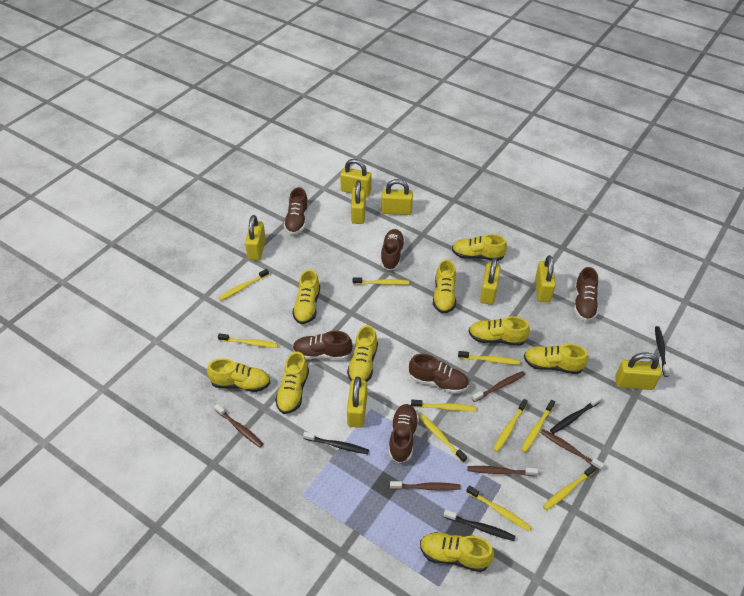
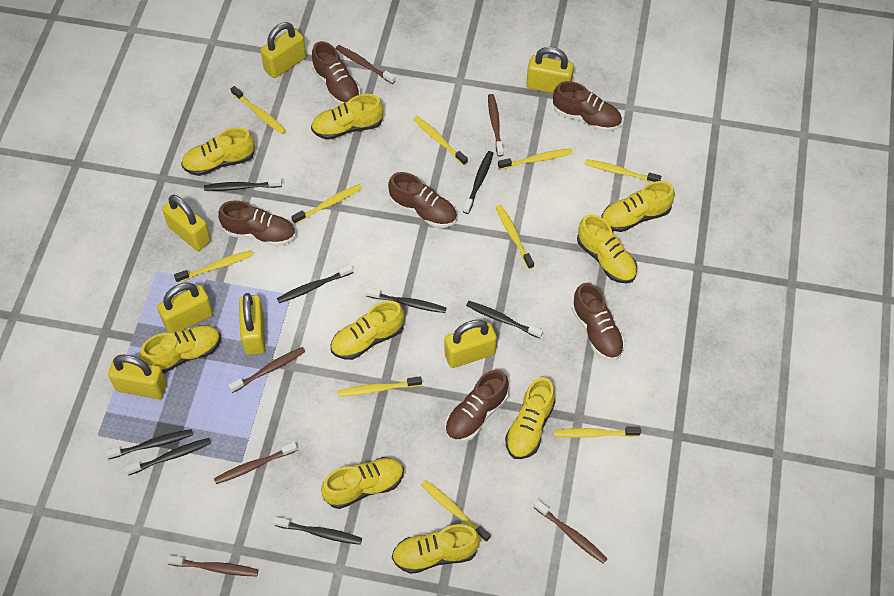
black toothbrush: 4 -> 8
brown toothbrush: 5 -> 6
yellow padlock: 8 -> 7

